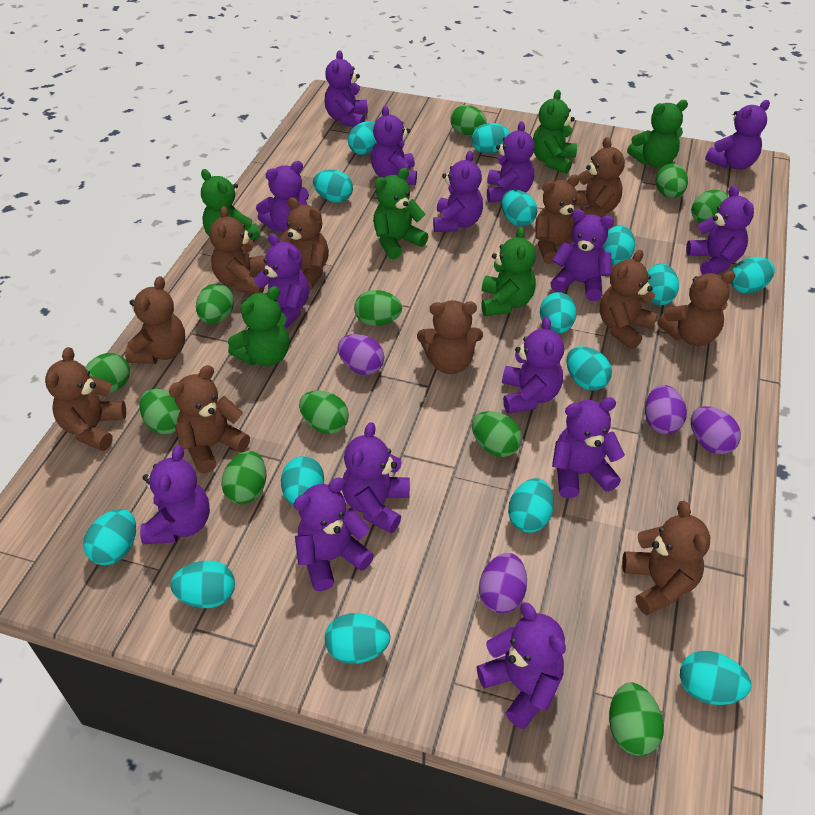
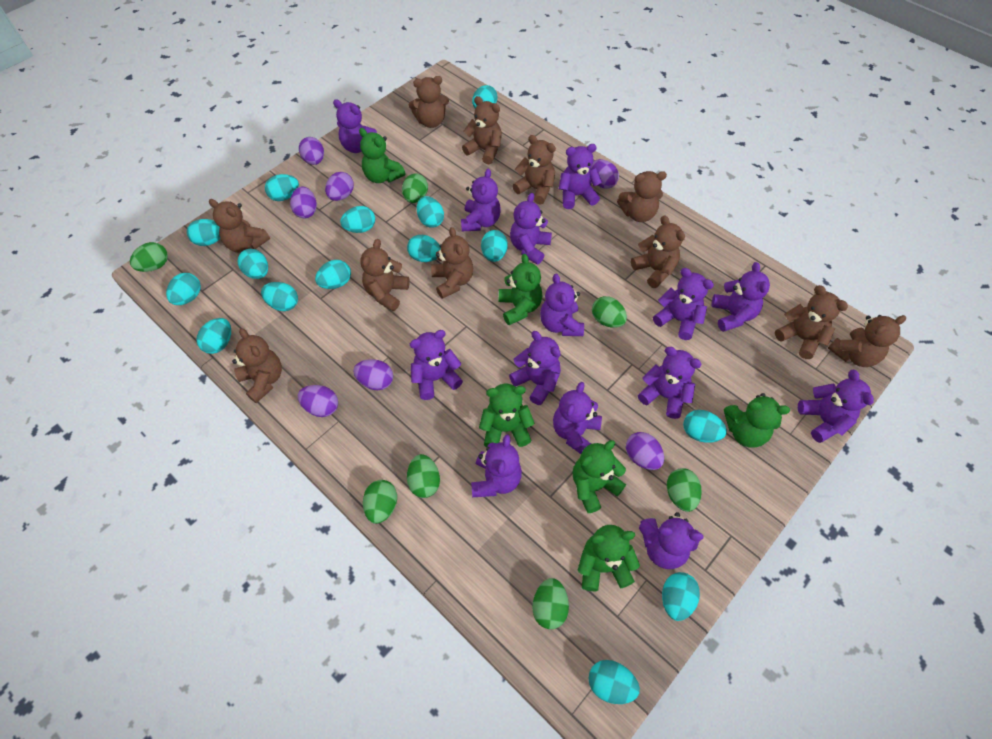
green egg: 11 -> 7
purple egg: 4 -> 7
purple teddy bear: 15 -> 14

